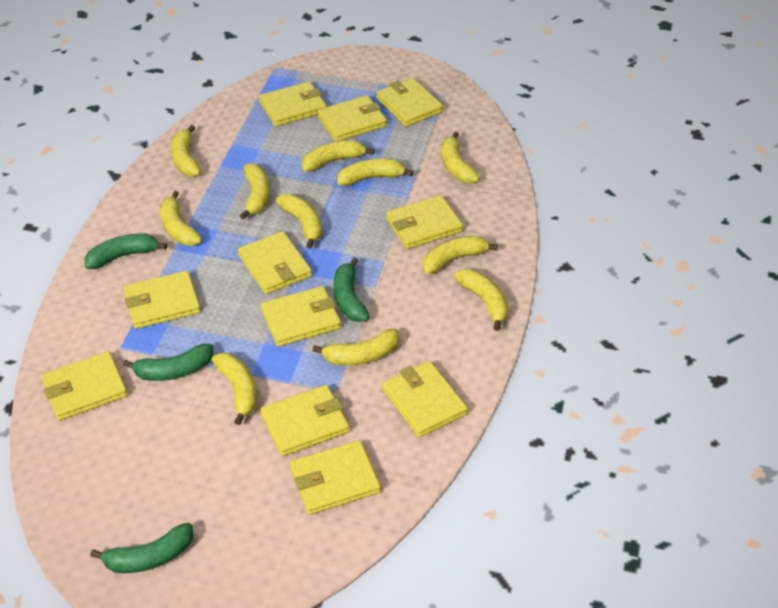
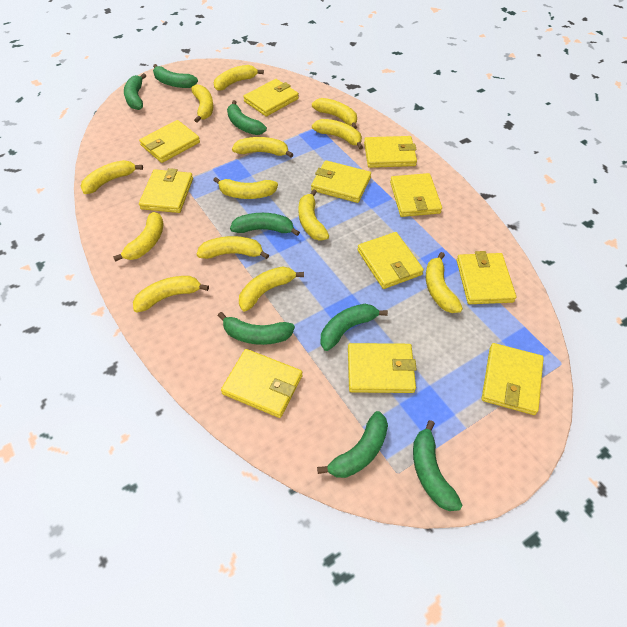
green banana: 4 -> 8
yellow banana: 11 -> 13

